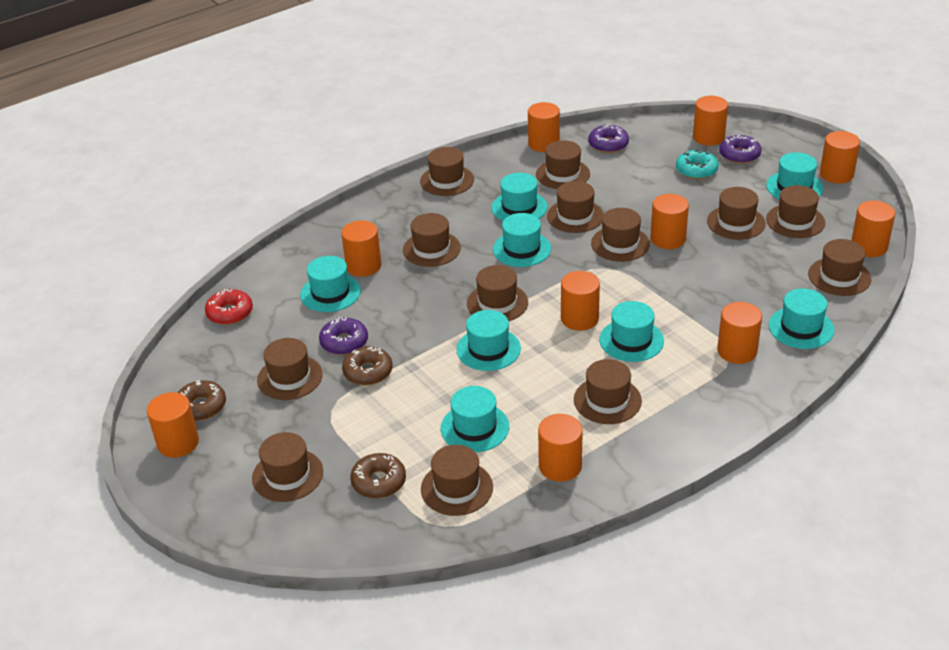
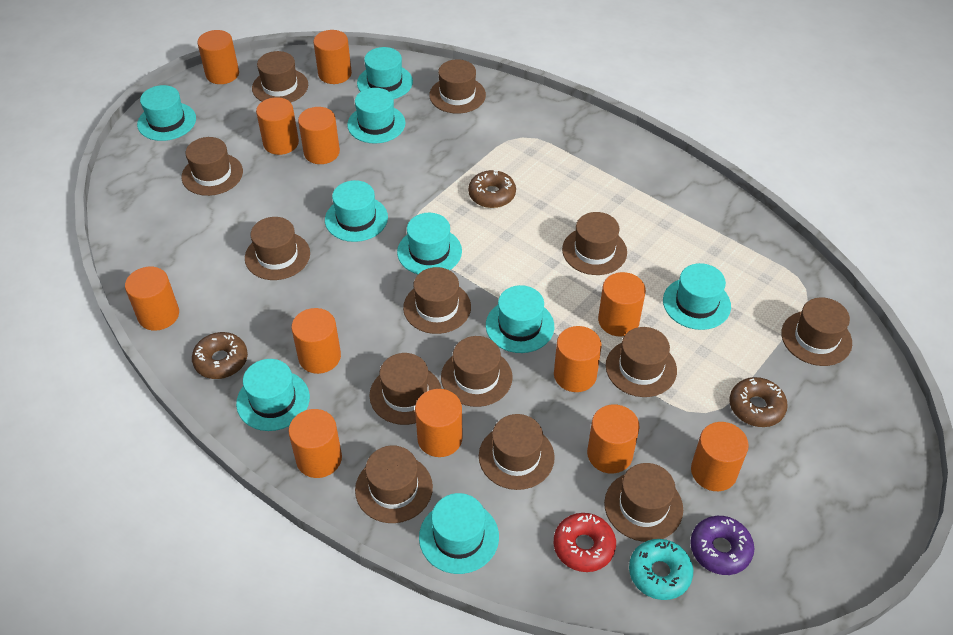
orange cylinder: 10 -> 12
purple donut: 3 -> 1
turquoise hat: 8 -> 9

